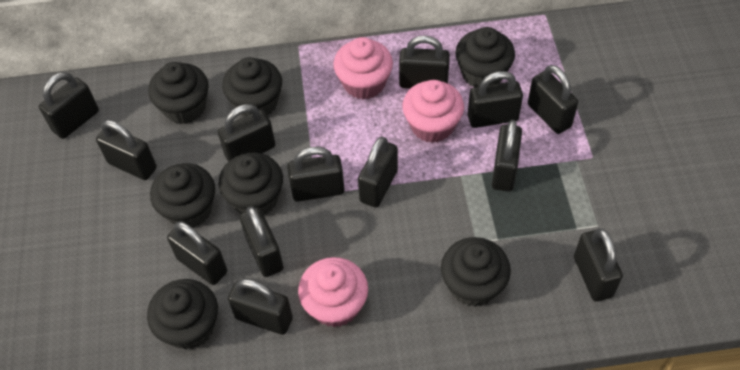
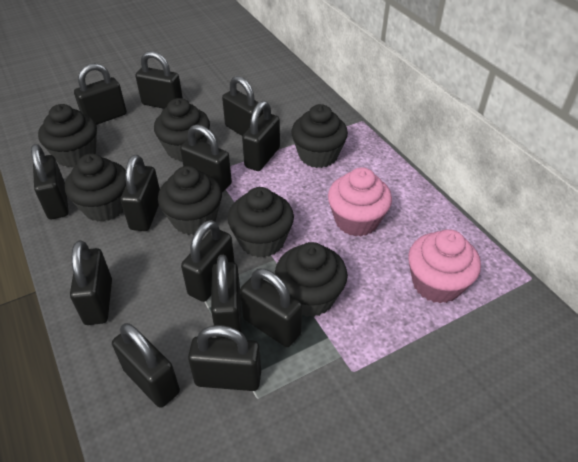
pink cupcake: 3 -> 2

